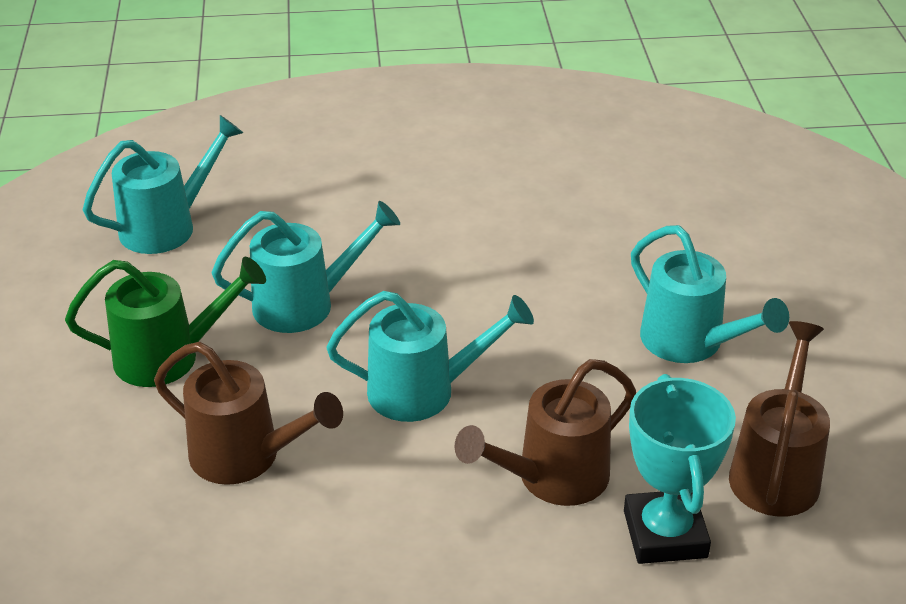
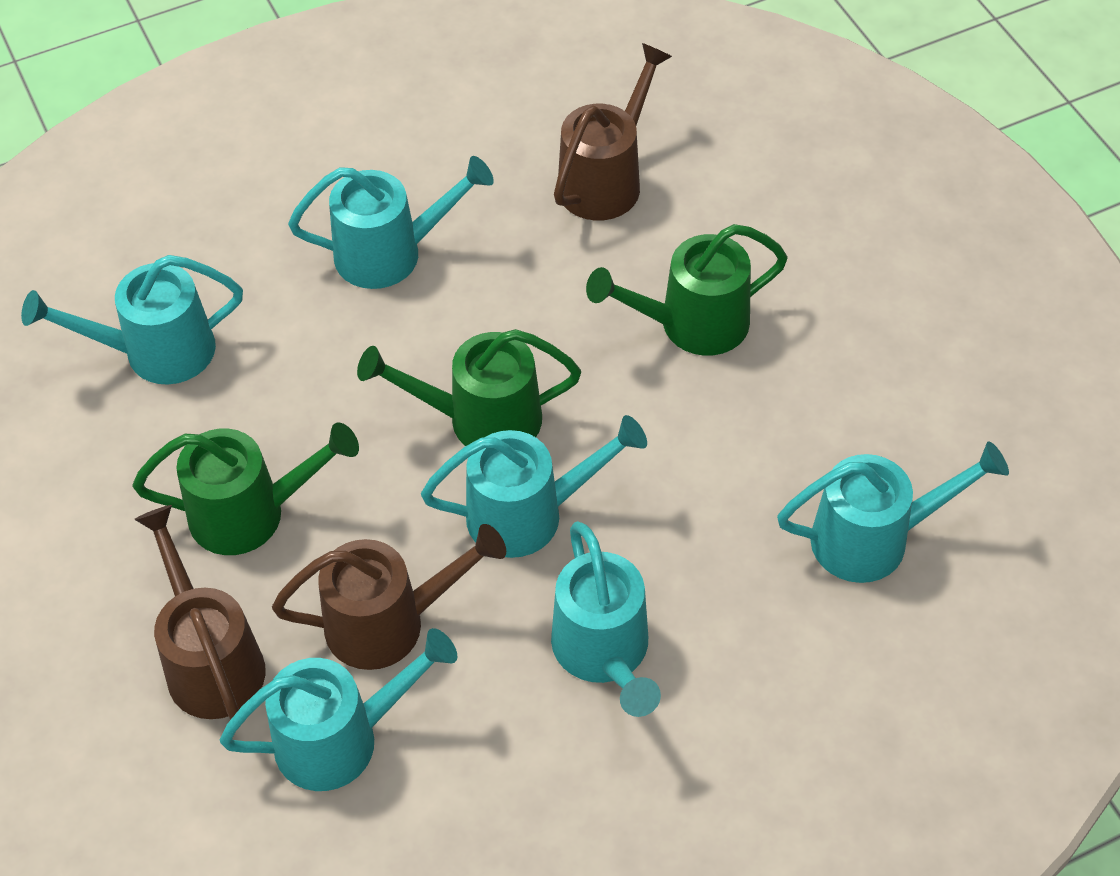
green watering can: 1 -> 3
turquoise trophy: 1 -> 0
turquoise watering can: 4 -> 6

